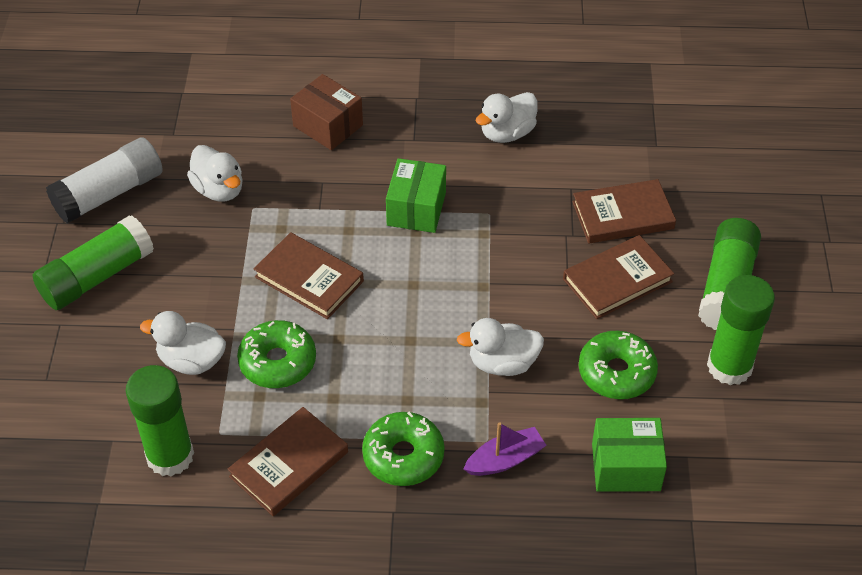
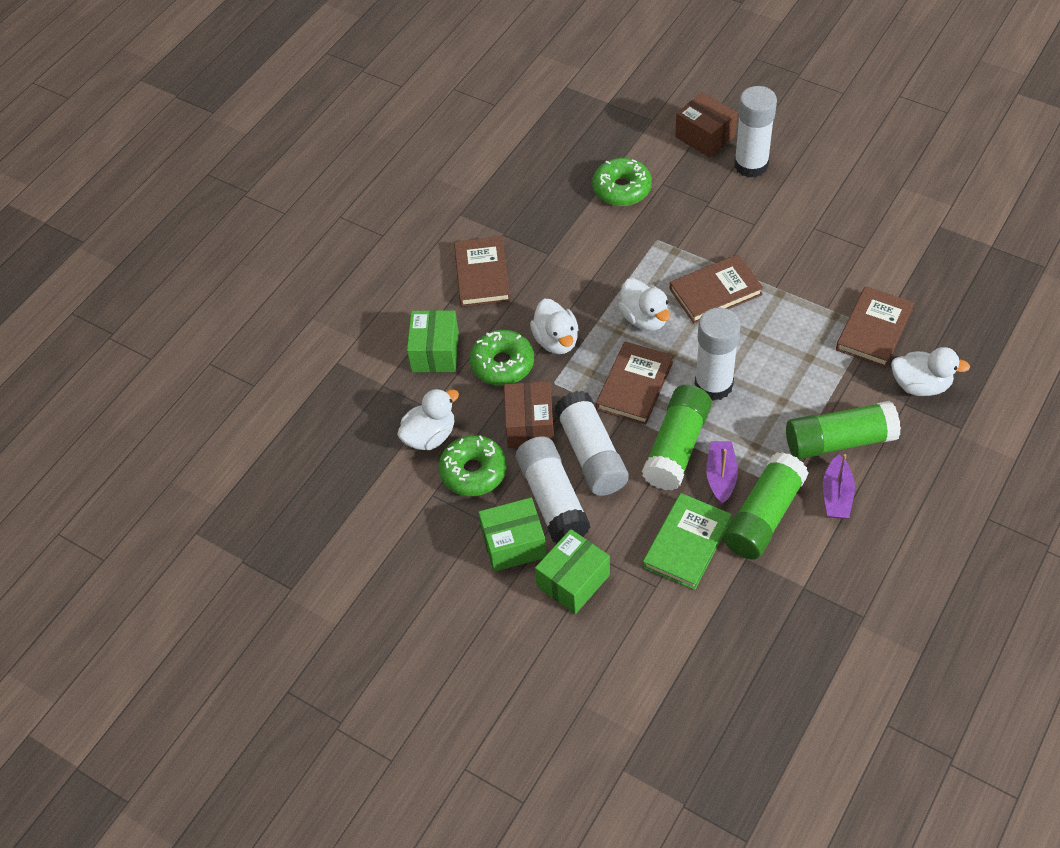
brown box: 1 -> 2
green book: 0 -> 1
green box: 2 -> 3
green glue stick: 4 -> 3
purple boat: 1 -> 2
white glue stick: 1 -> 4

